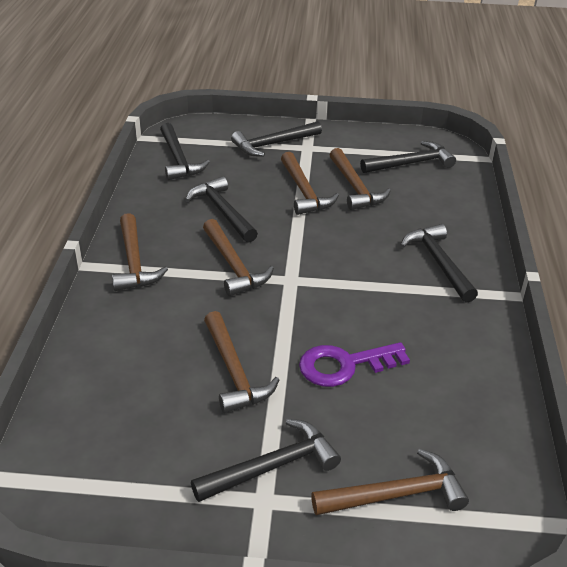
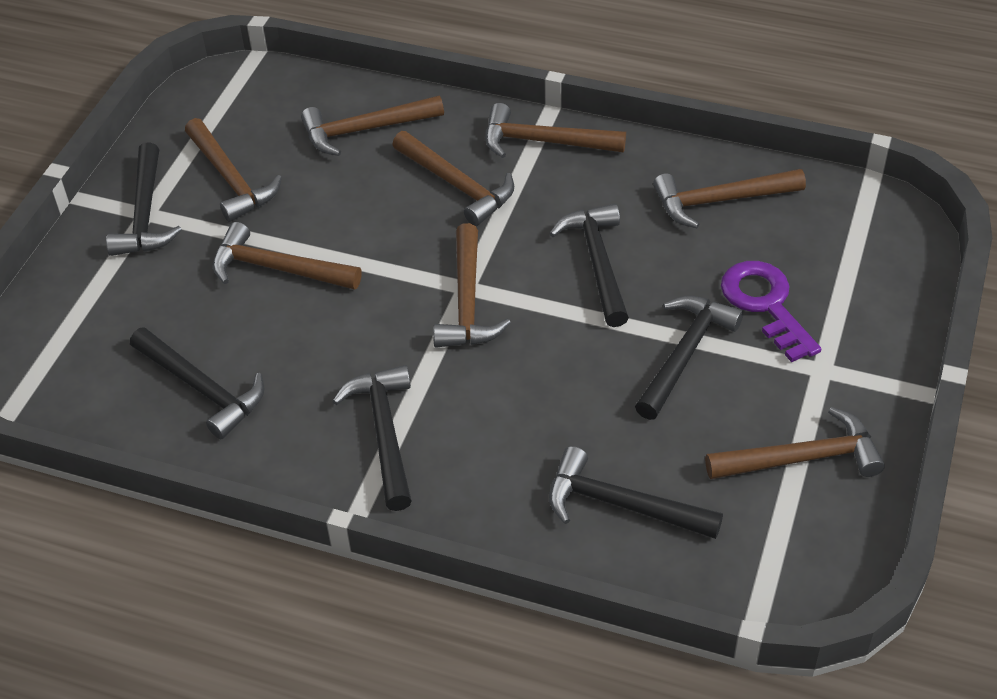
brown hammer: 6 -> 8

